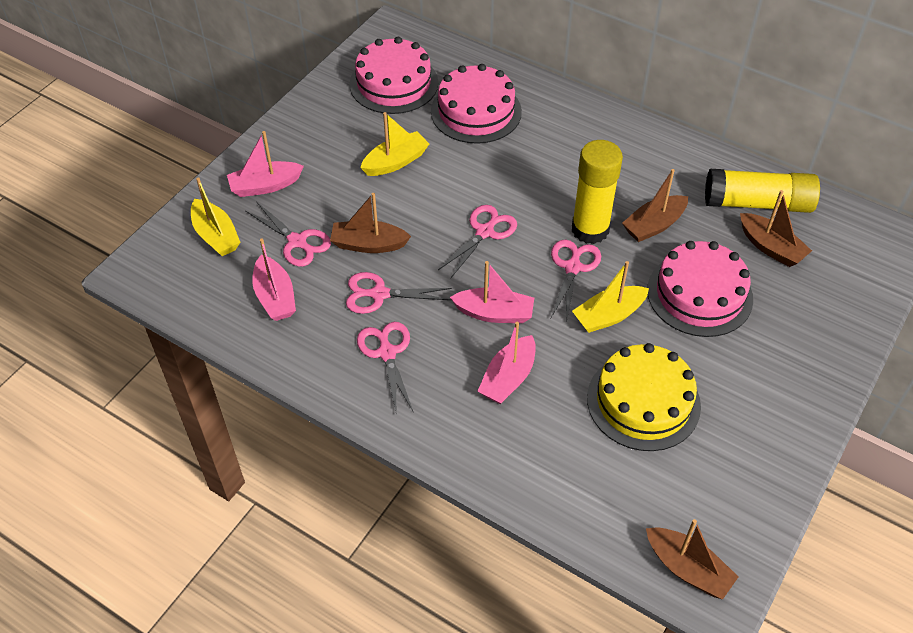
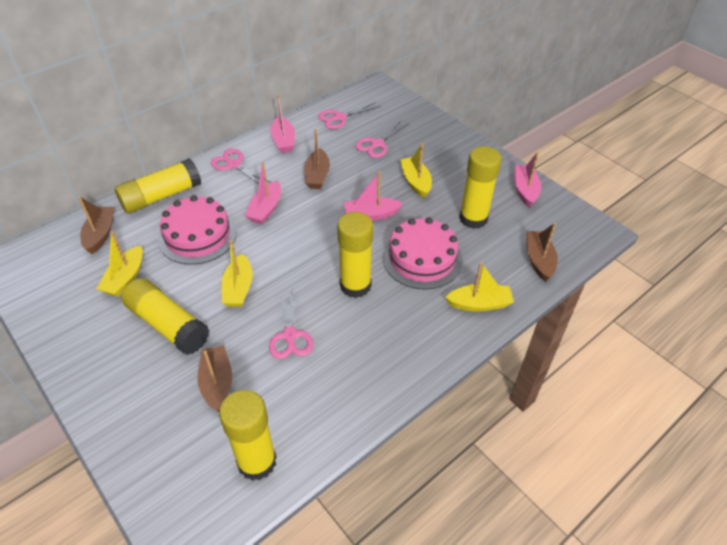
pink cake: 3 -> 2
pink scissors: 5 -> 4
yellow boat: 3 -> 4
yellow cake: 1 -> 0
yellow glue stick: 2 -> 5

